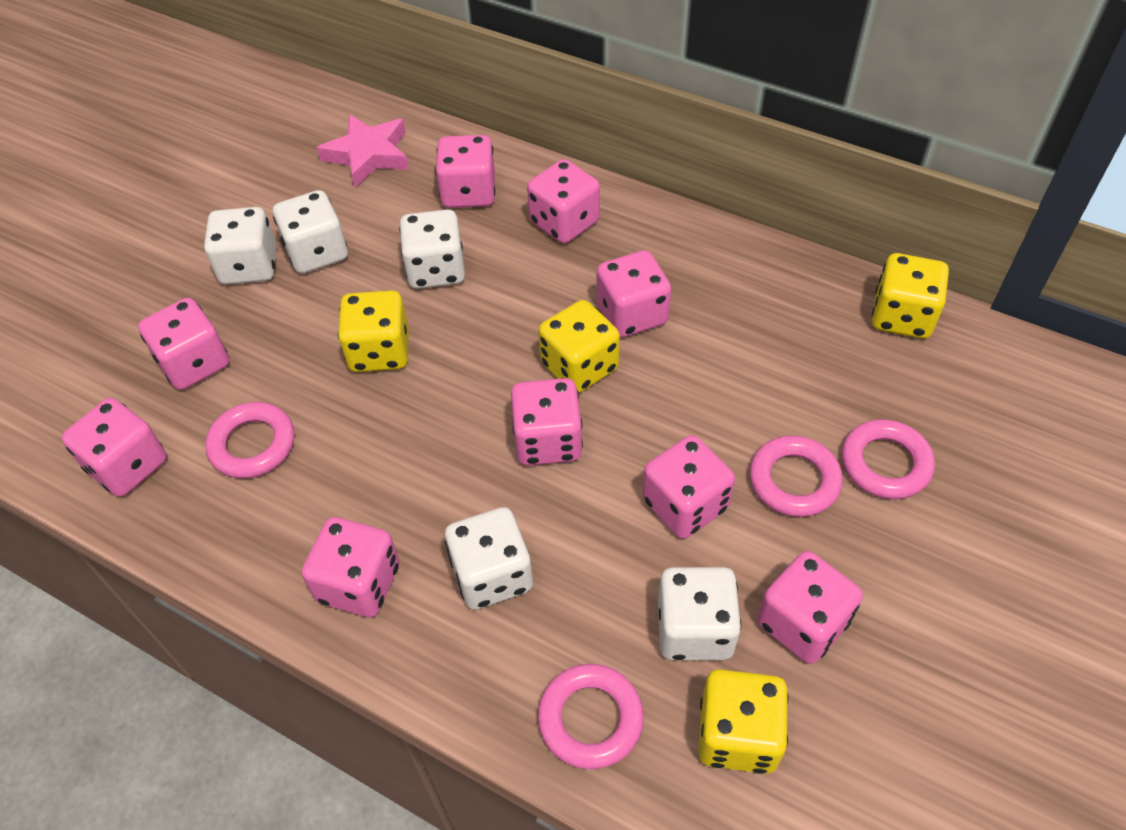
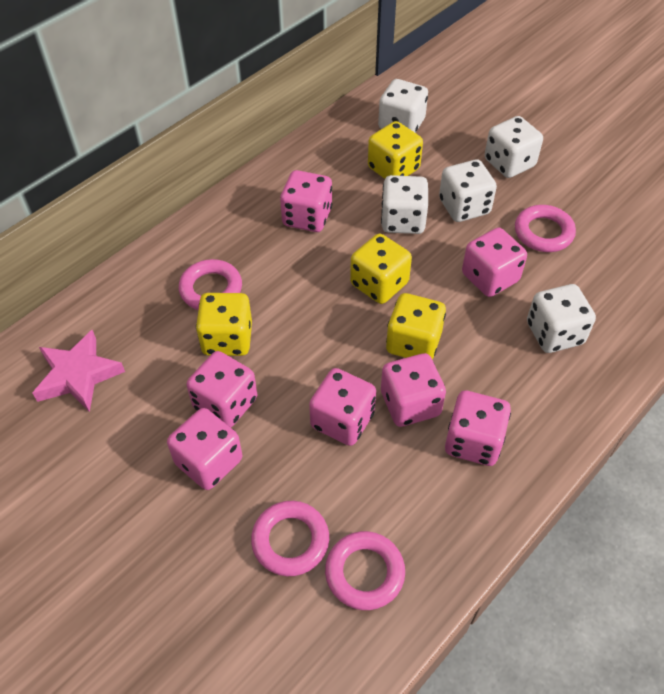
pink dice: 9 -> 7

